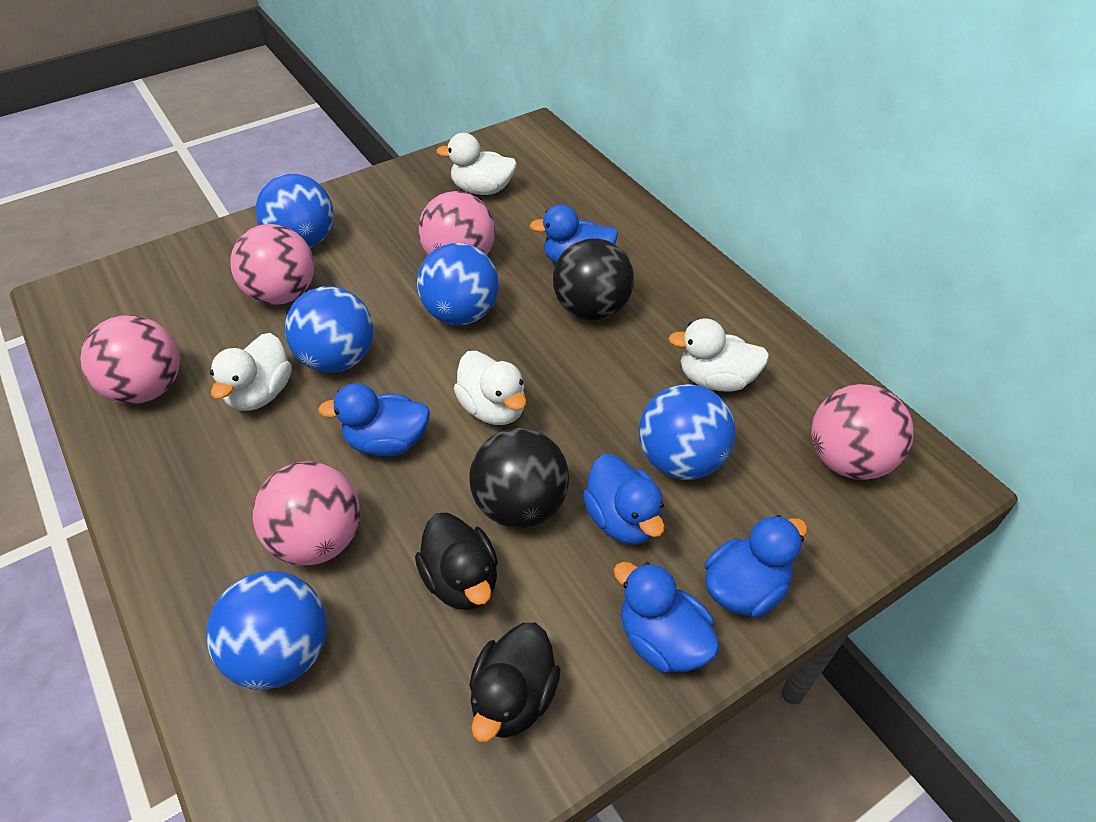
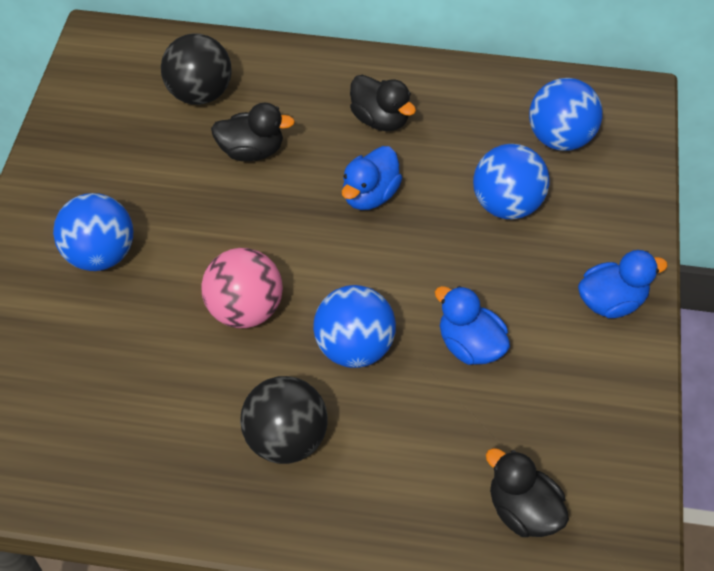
black duck: 2 -> 3
blue ball: 5 -> 4
blue duck: 5 -> 3
pink ball: 5 -> 1
white duck: 4 -> 0

